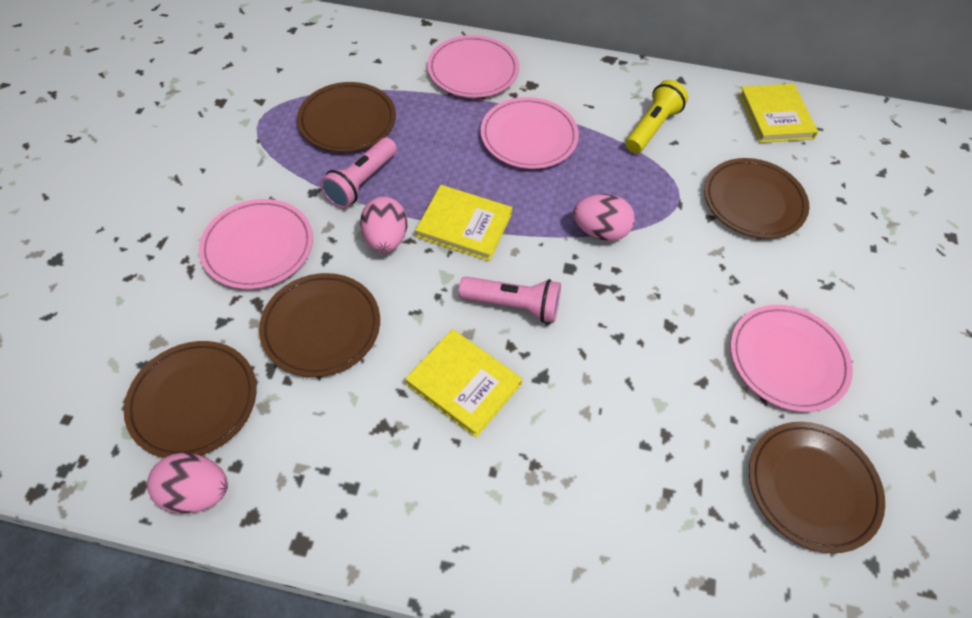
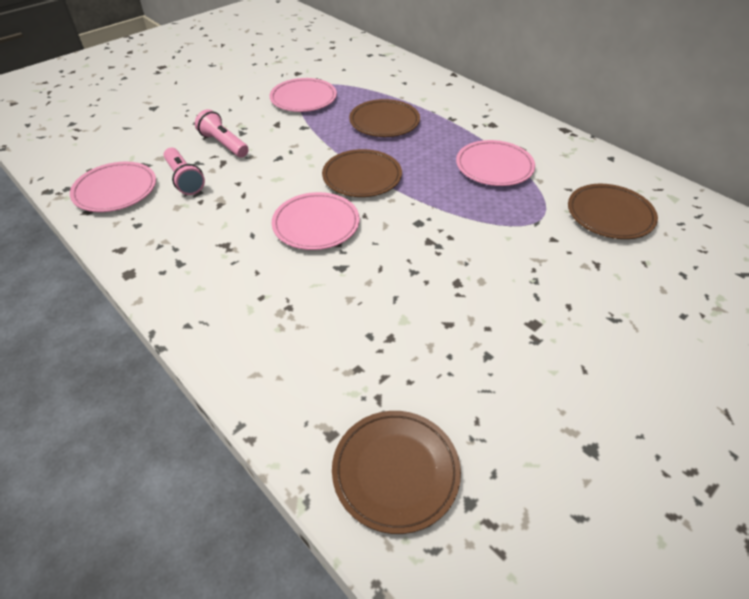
brown plate: 5 -> 4
pink egg: 3 -> 0
yellow book: 3 -> 0
yellow flashlight: 1 -> 0

